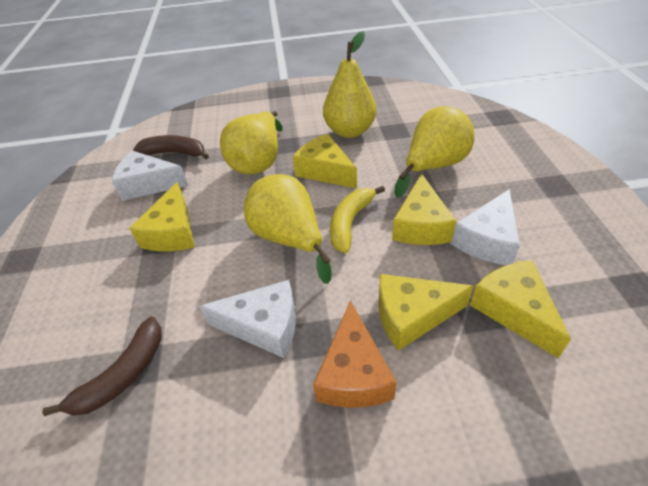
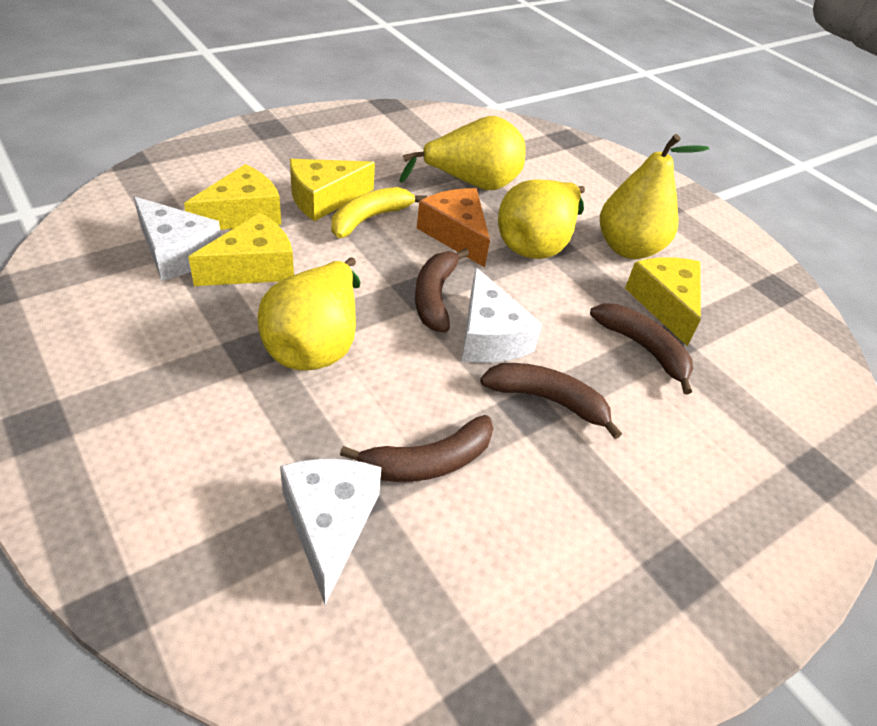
brown banana: 2 -> 4
yellow cheese: 5 -> 4

